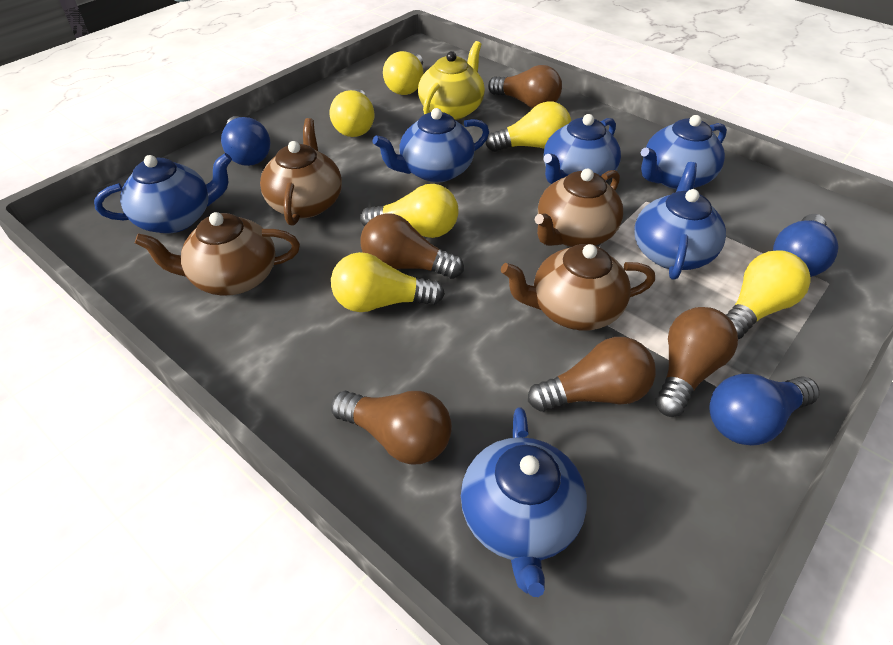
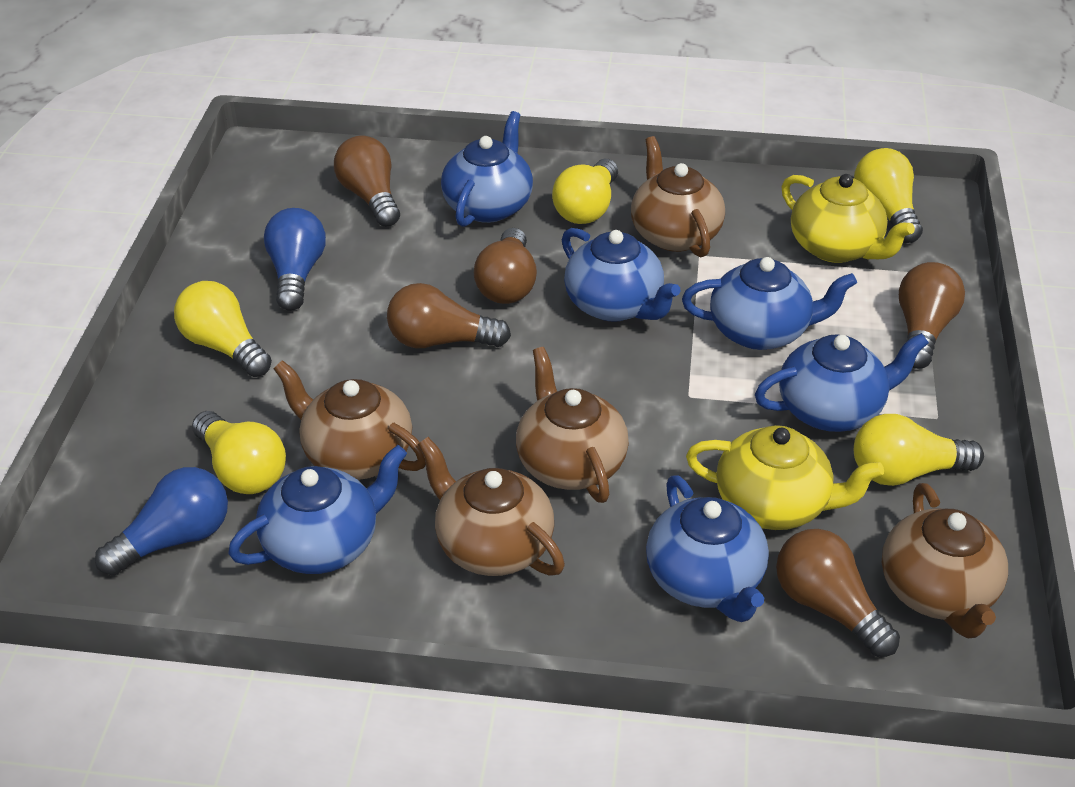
blue light bulb: 3 -> 2
brown teapot: 4 -> 5
yellow light bulb: 6 -> 5
yellow teapot: 1 -> 2

